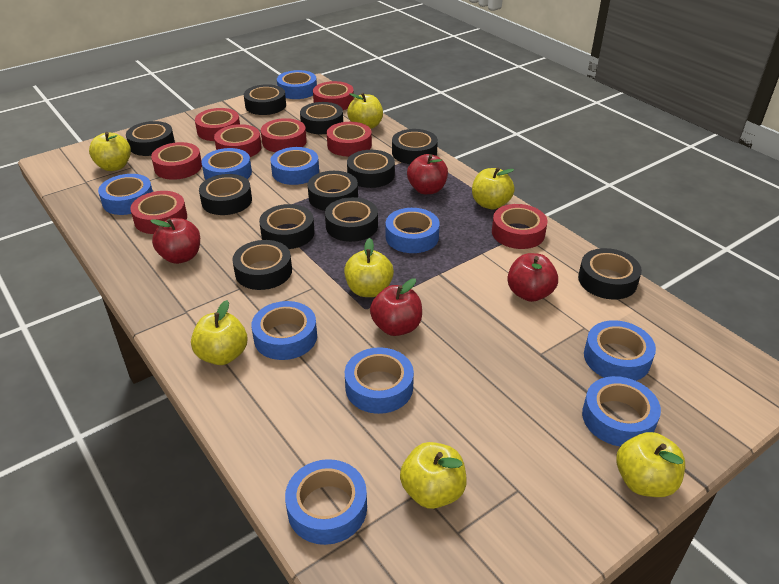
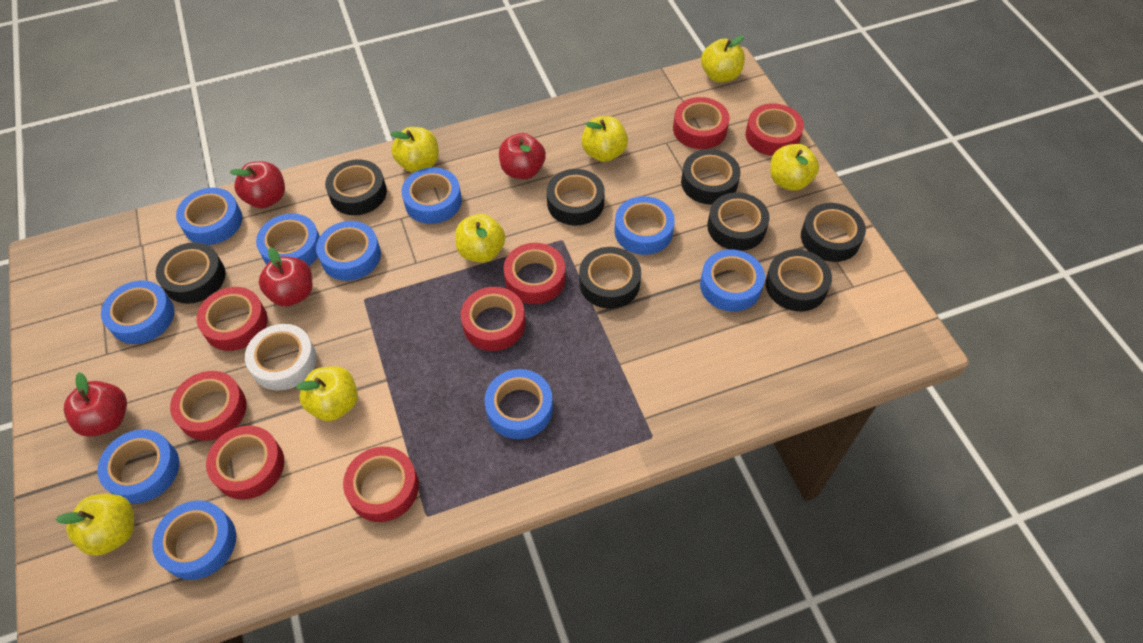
black tape: 11 -> 8
white tape: 0 -> 1

